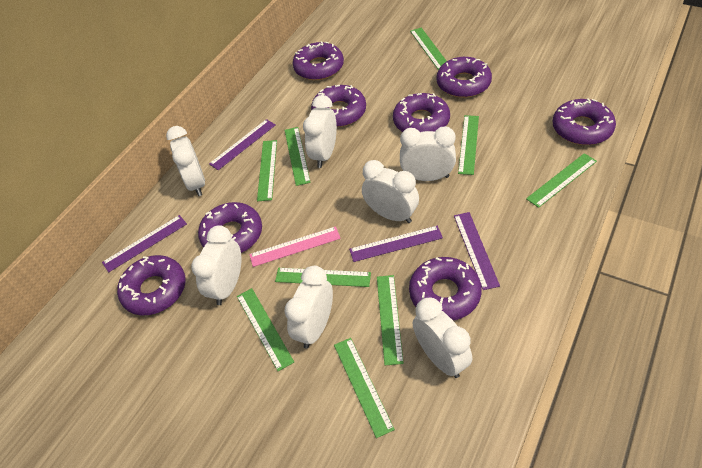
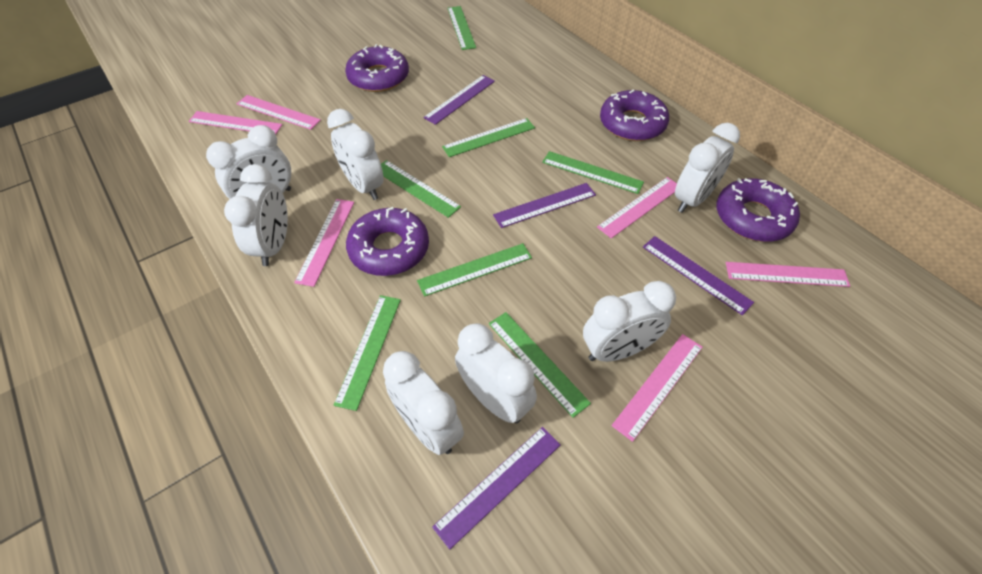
green ruler: 9 -> 7
pink ruler: 1 -> 6
purple donut: 8 -> 4

